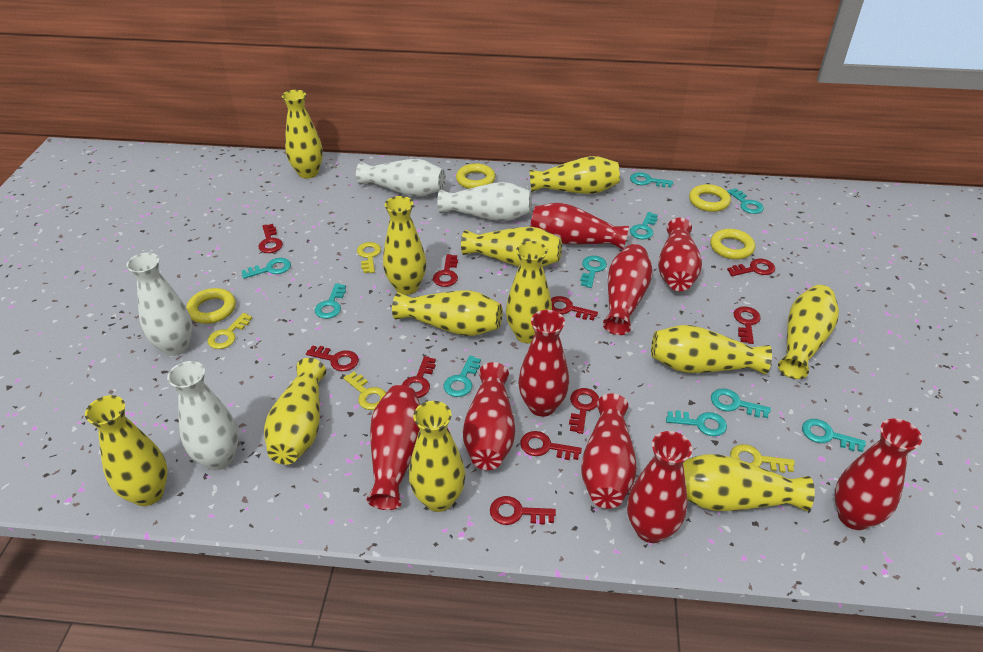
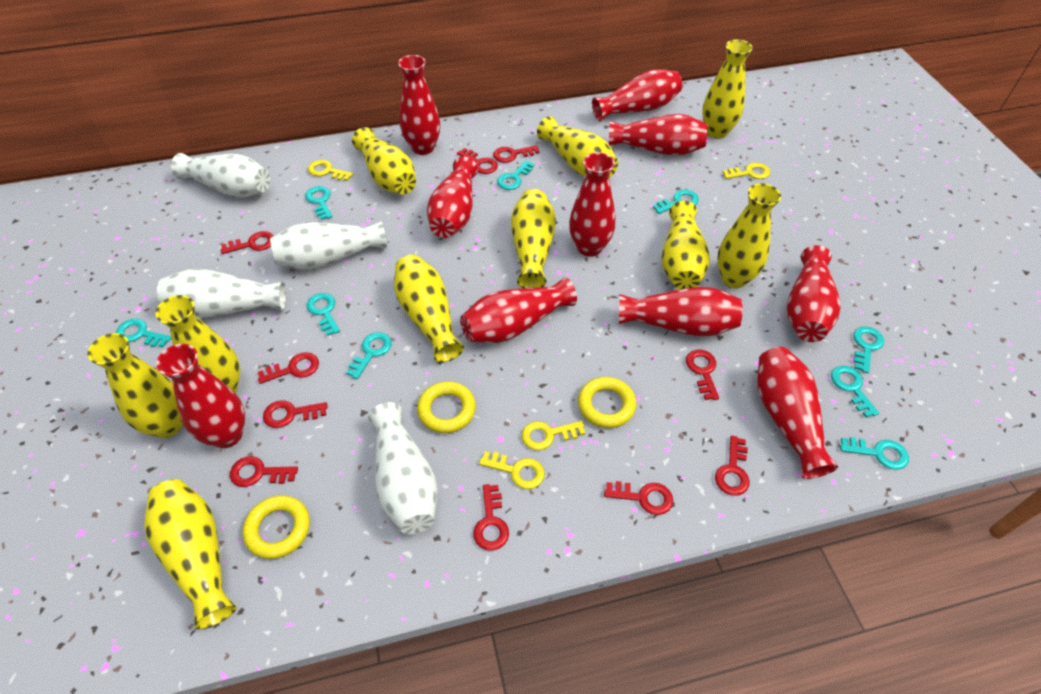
red vase: 9 -> 10
turquoise key: 10 -> 9
yellow ring: 4 -> 3
yellow vase: 12 -> 10

